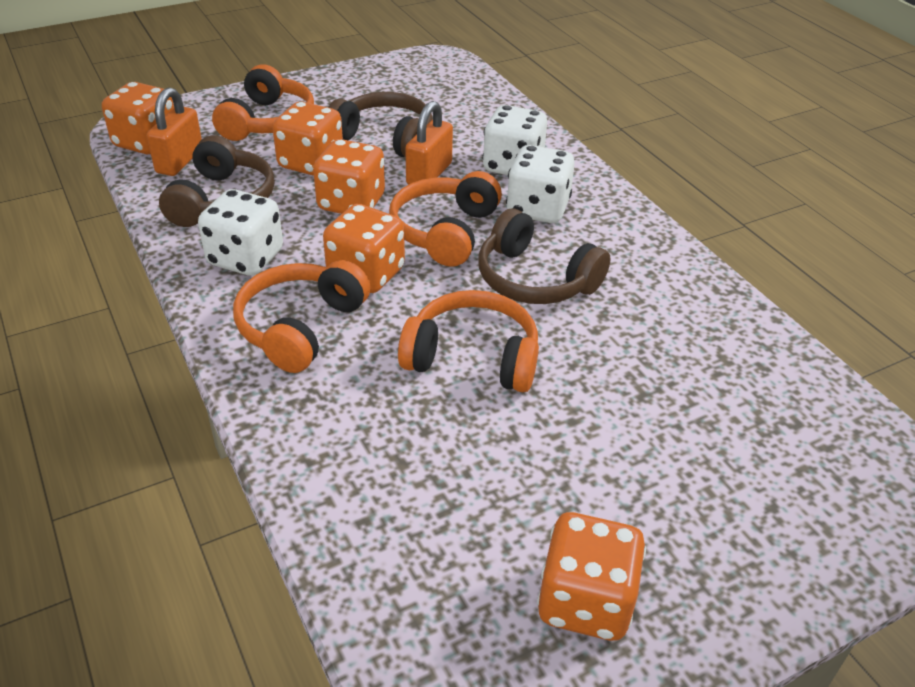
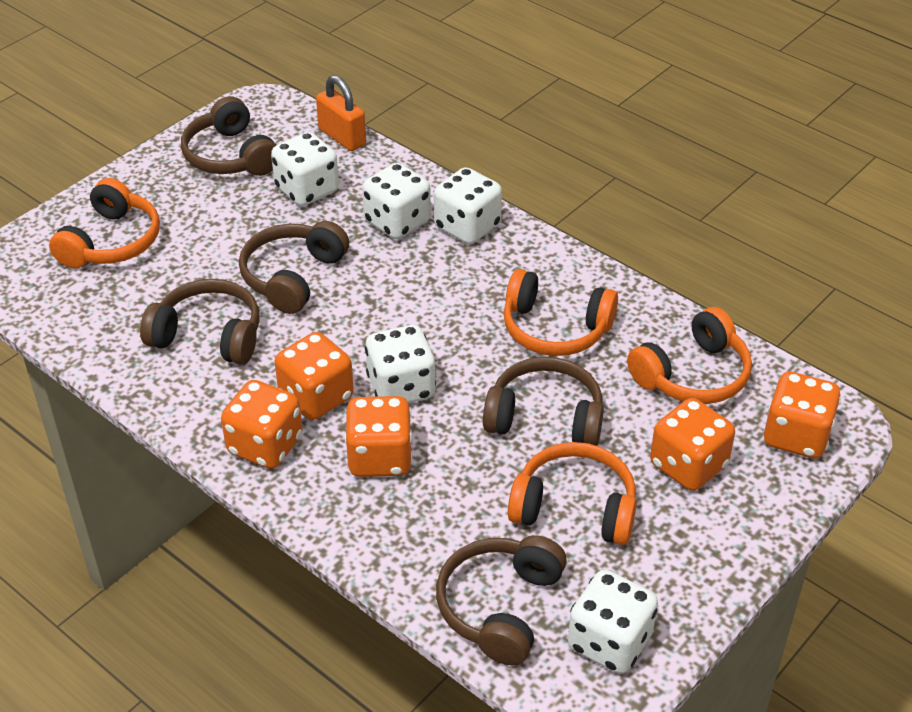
brown headphones: 3 -> 5
orange padlock: 2 -> 1
white dice: 3 -> 5

